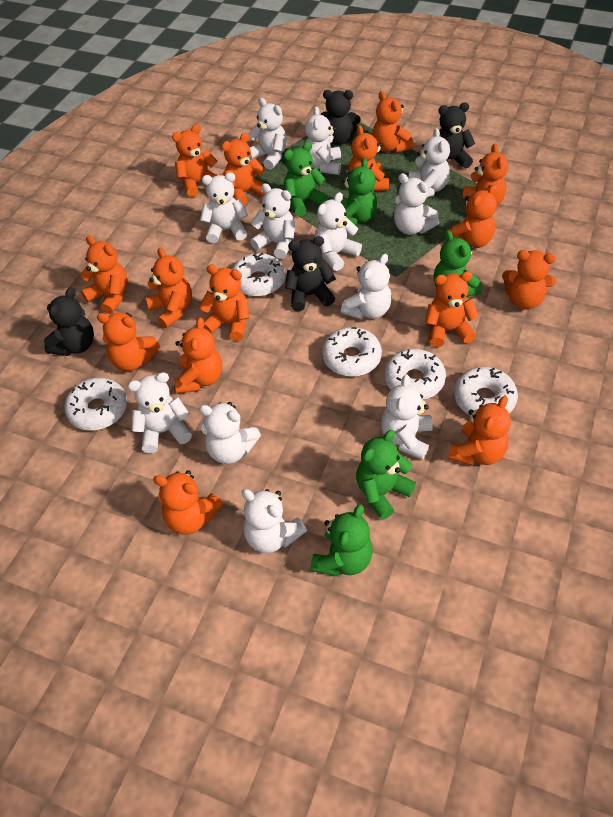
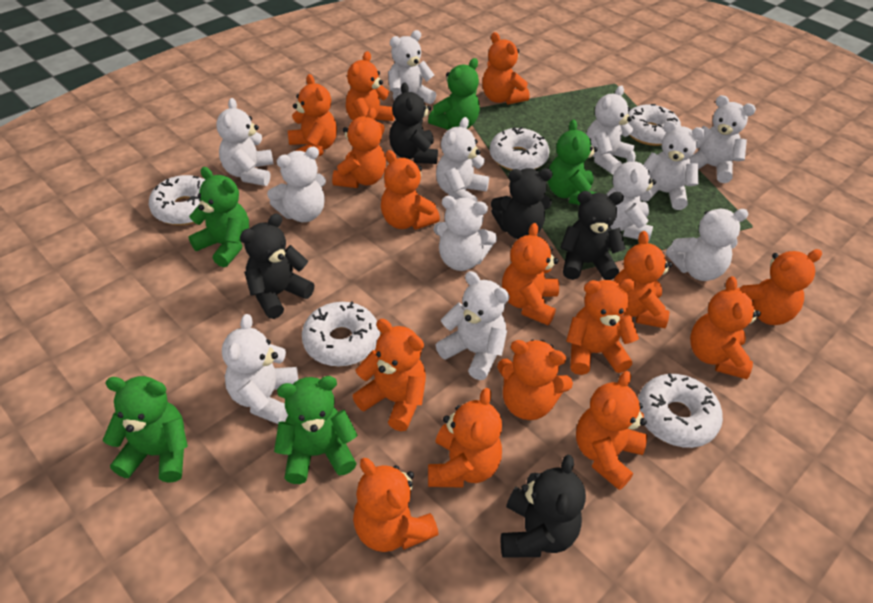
black teddy bear: 4 -> 5

